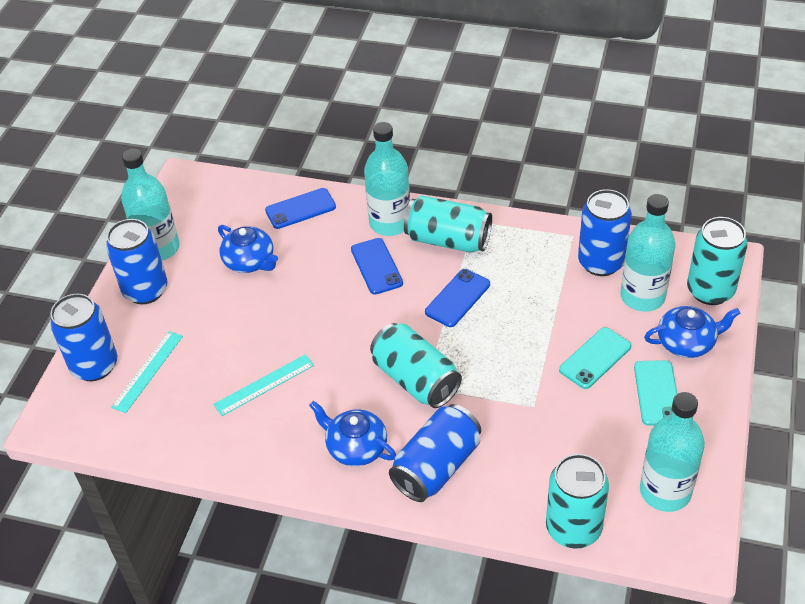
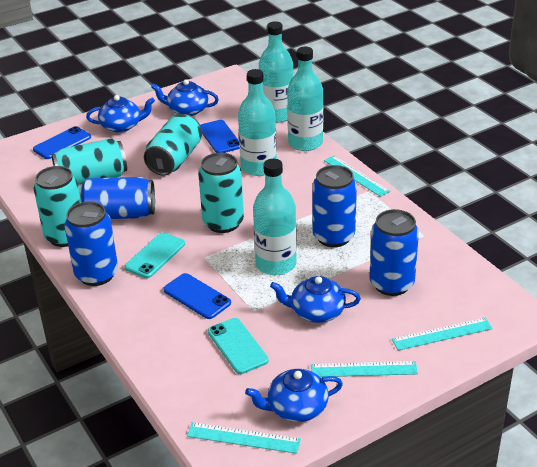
blue teapot: 3 -> 4
turquoise ruler: 2 -> 4

